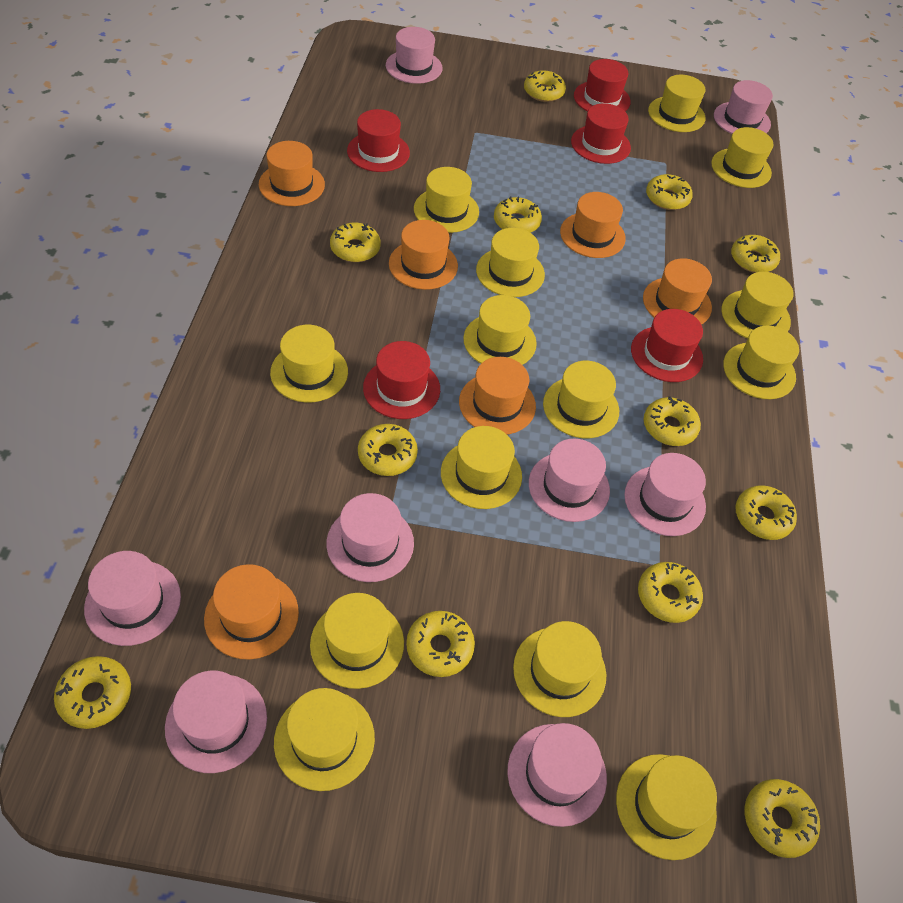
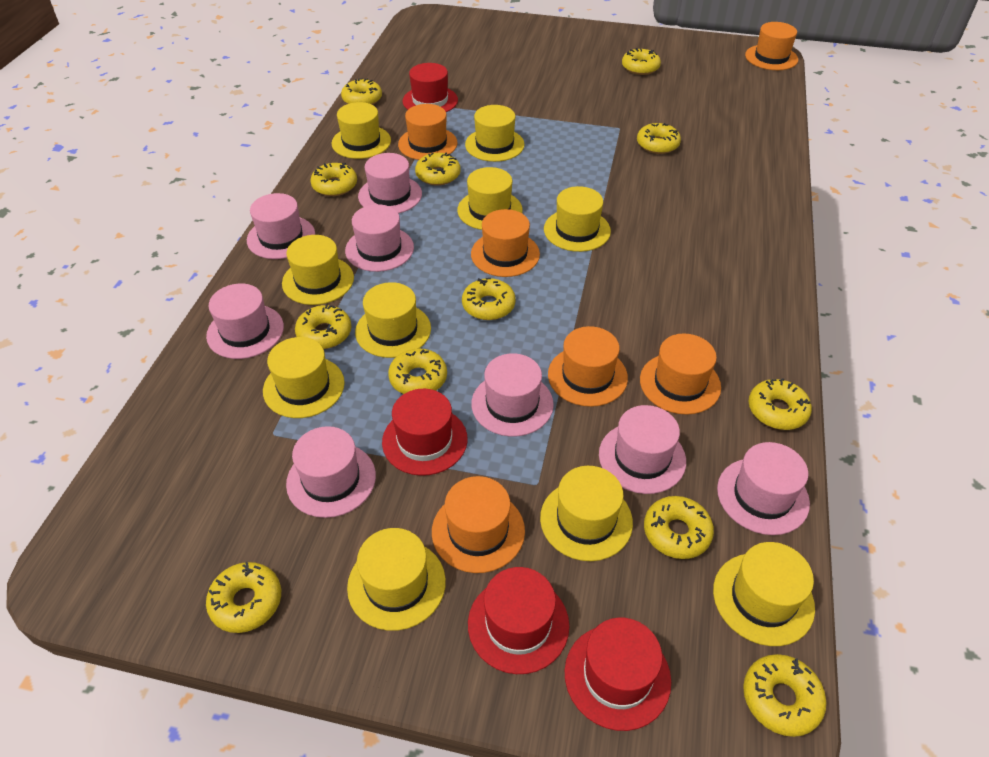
red hat: 5 -> 4
yellow hat: 14 -> 10

